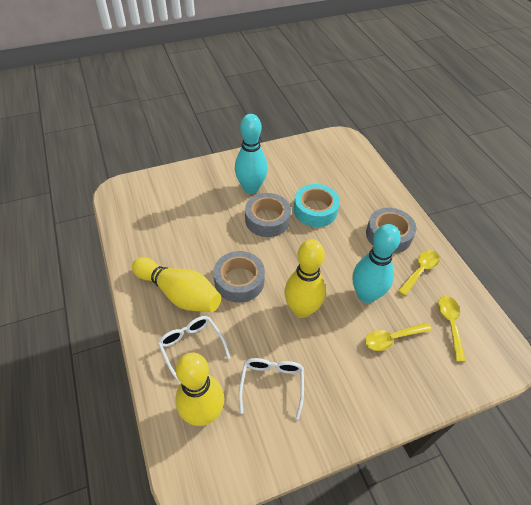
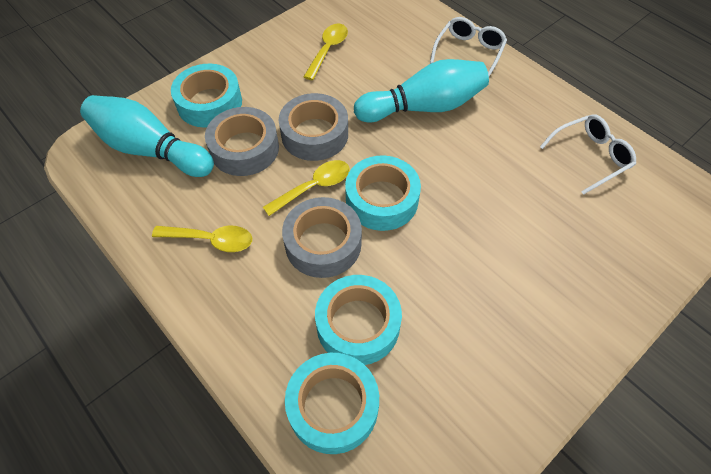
turquoise tape: 1 -> 4
yellow bowling pin: 3 -> 0

